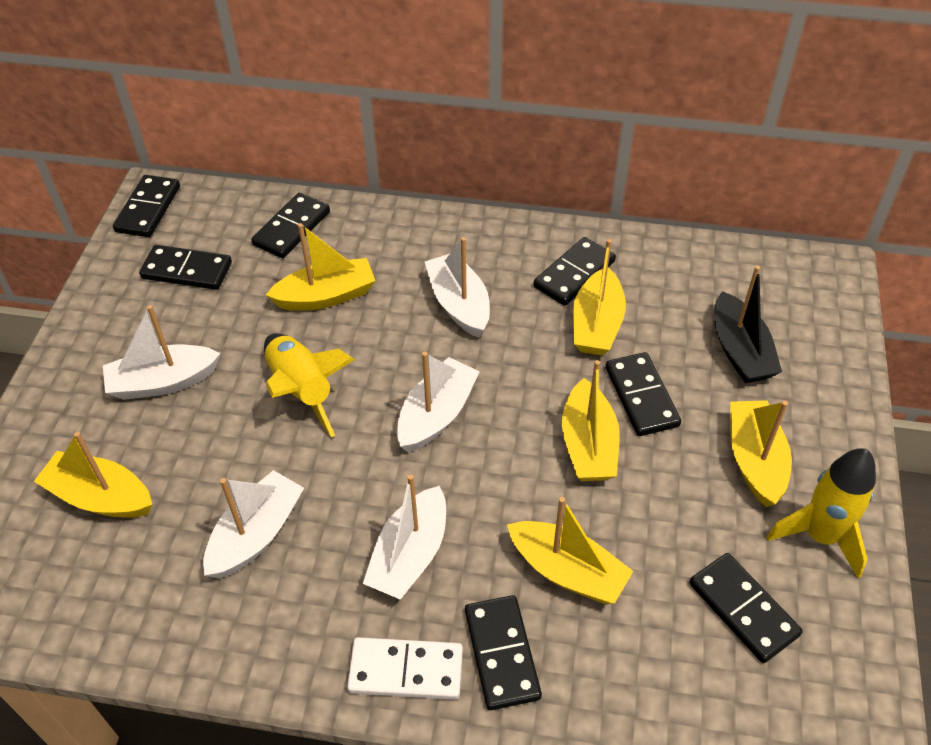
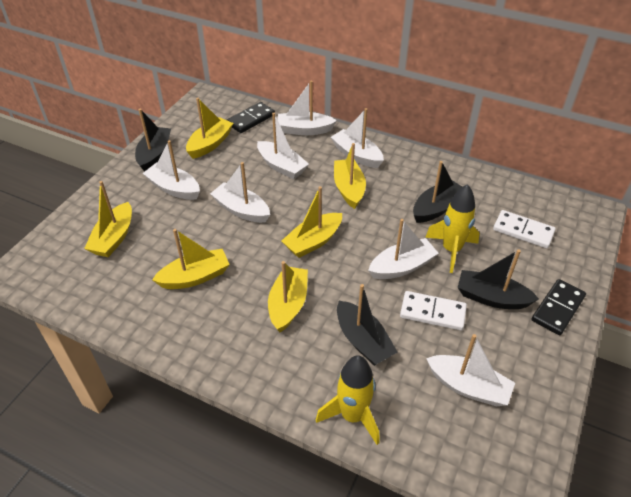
black boat: 1 -> 4
black domino: 7 -> 2
white boat: 5 -> 7
white domino: 1 -> 2

